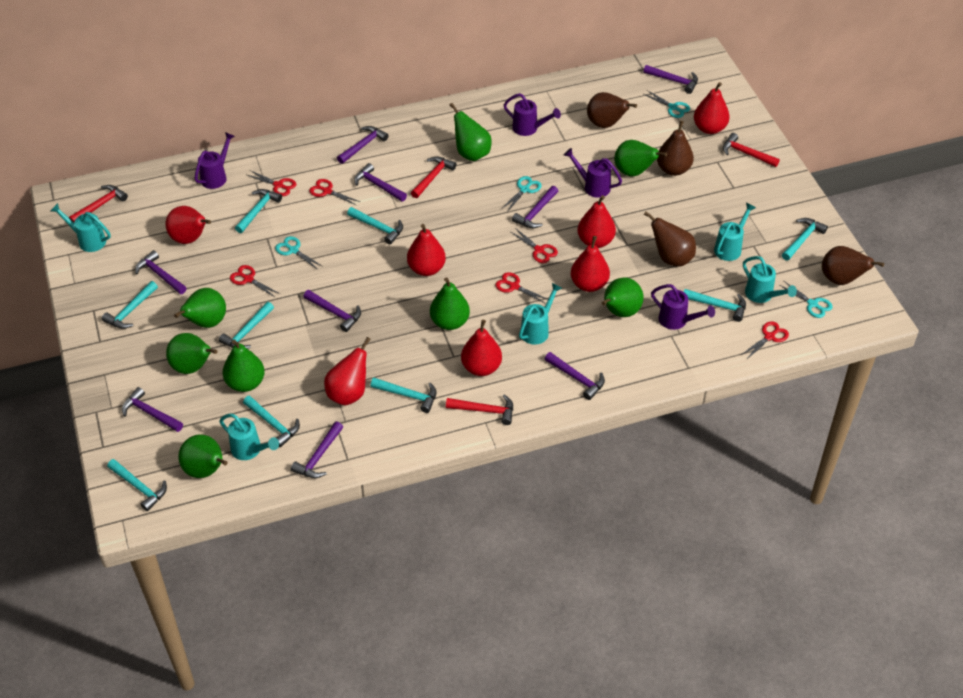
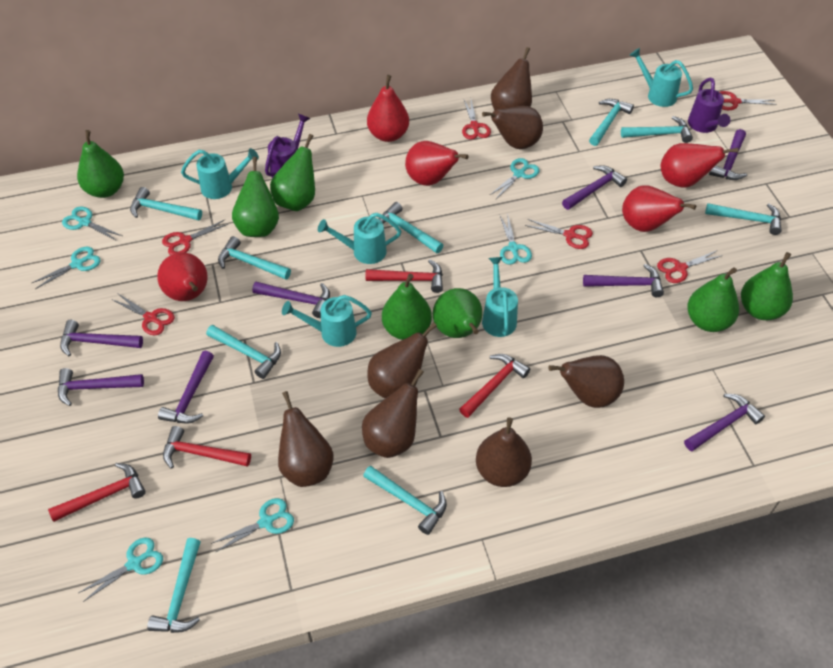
brown pear: 4 -> 7
green pear: 8 -> 7
purple hammer: 9 -> 8
purple watering can: 4 -> 2
red pear: 7 -> 5
turquoise scissors: 4 -> 6

